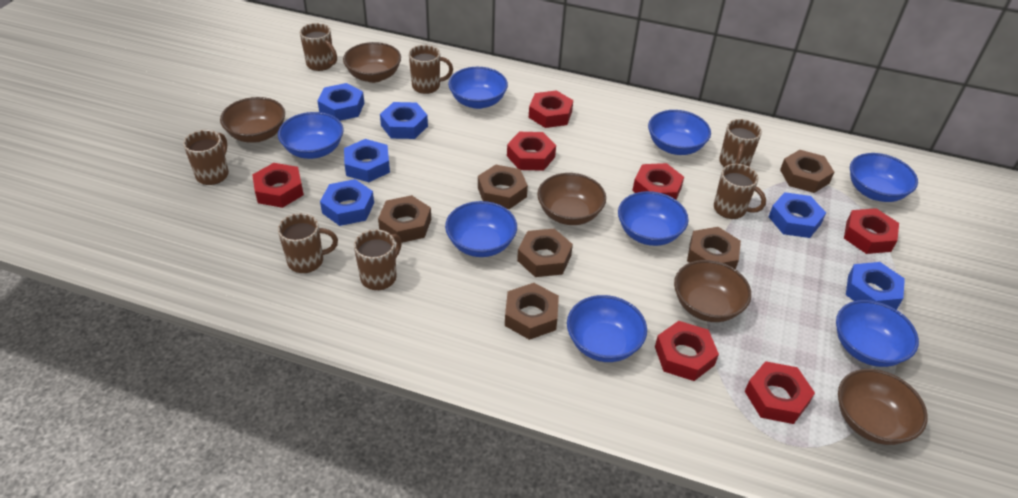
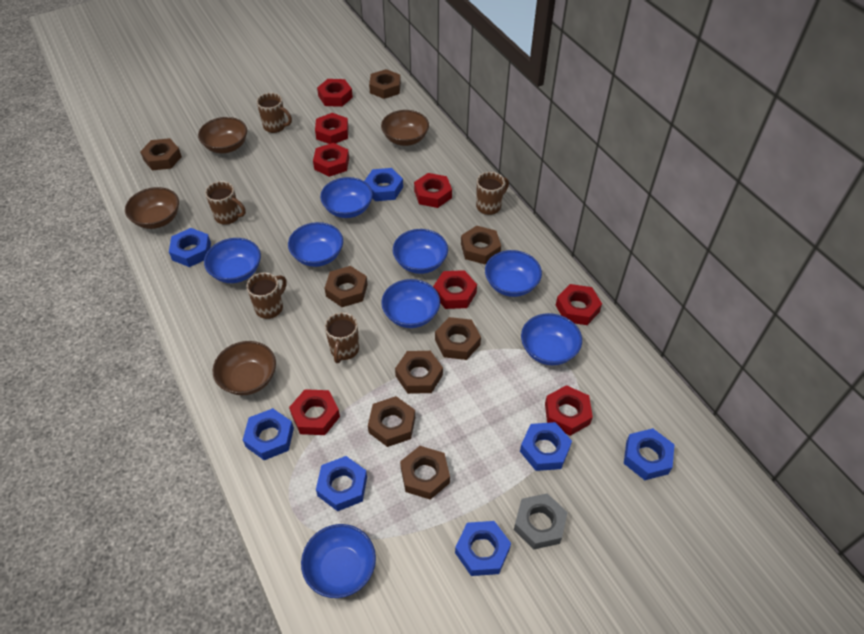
blue nut: 6 -> 7
brown bowl: 5 -> 4
brown mug: 7 -> 5
brown nut: 6 -> 8
grey nut: 0 -> 1
red nut: 7 -> 8

